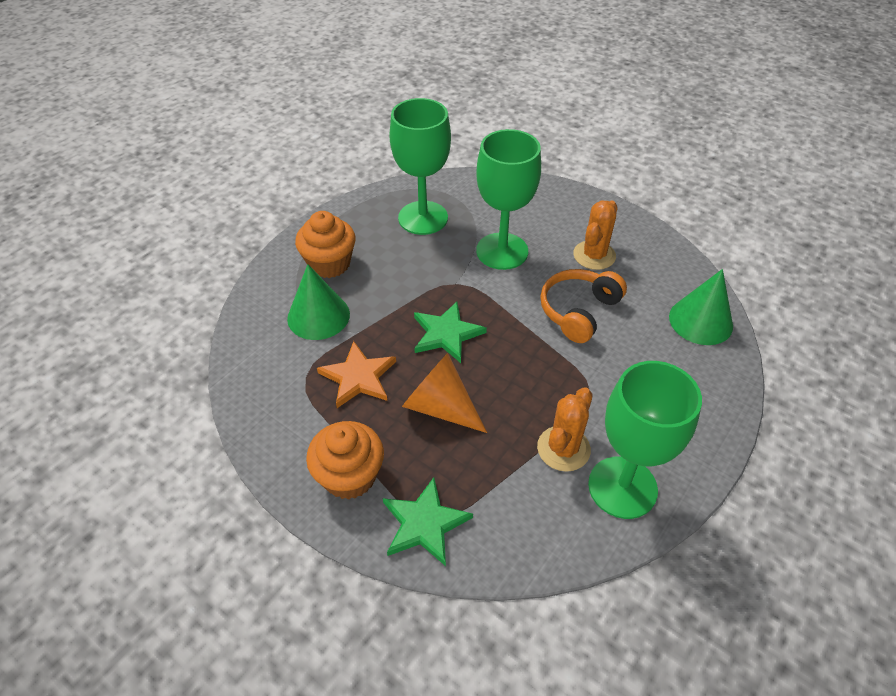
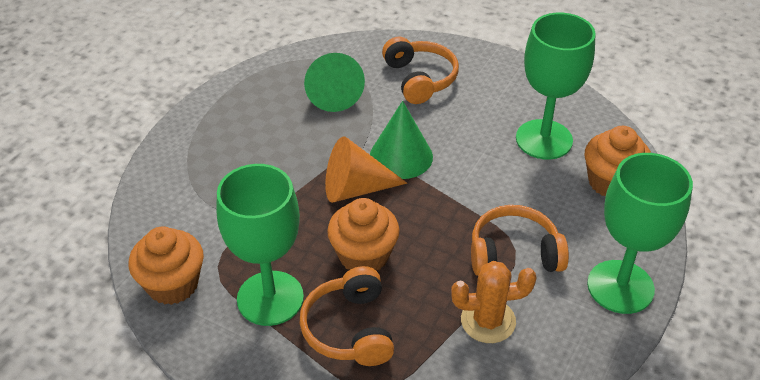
green star: 2 -> 0
orange cactus: 2 -> 1
orange cupcake: 2 -> 3
orange headphones: 1 -> 3
orange star: 1 -> 0

